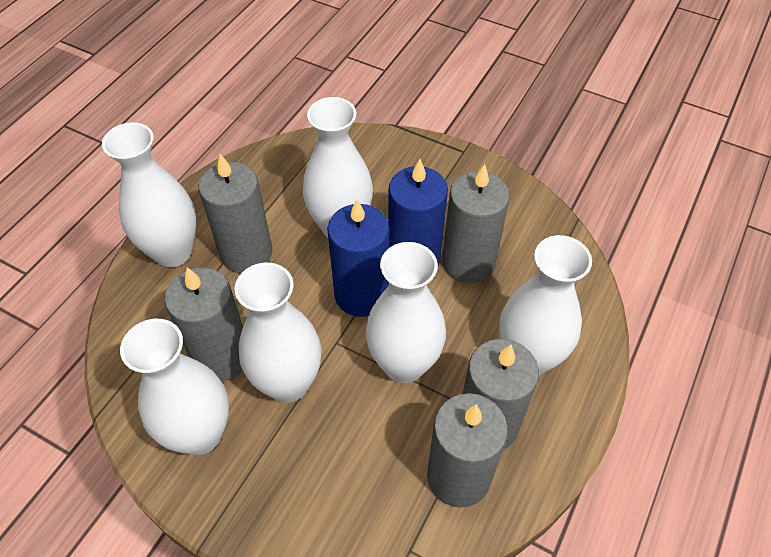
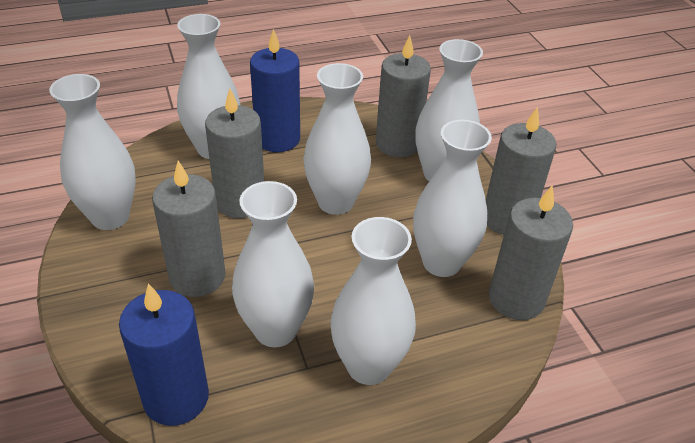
white vase: 6 -> 7

